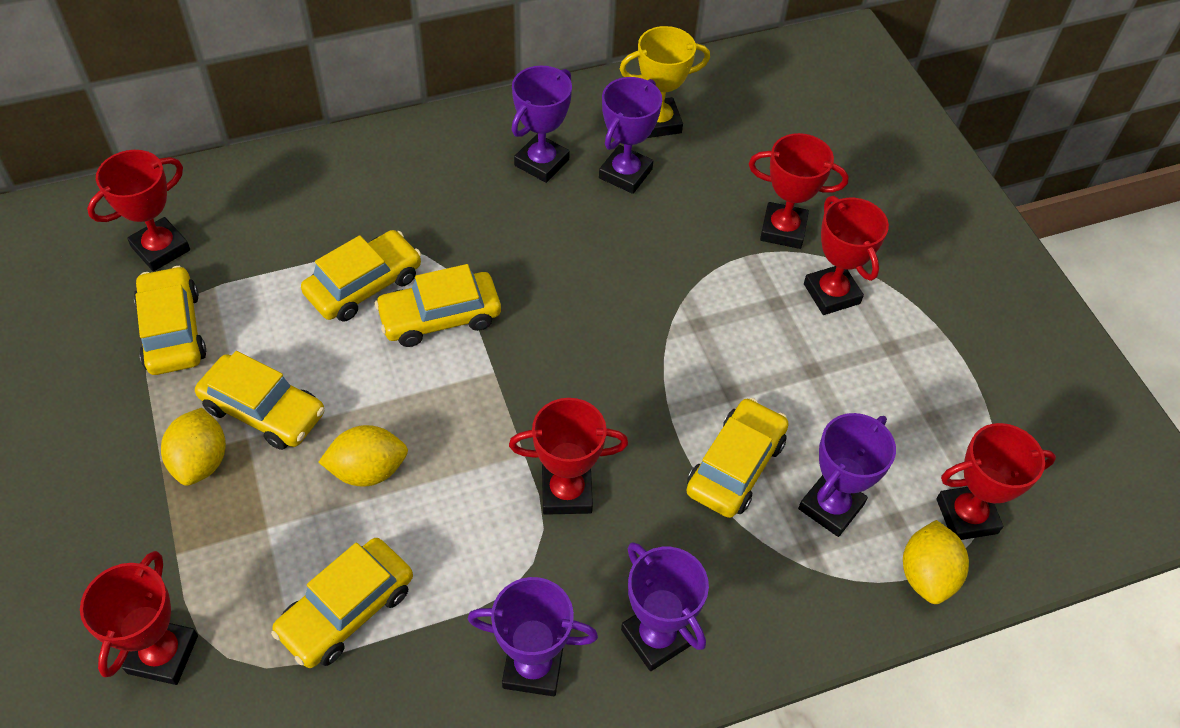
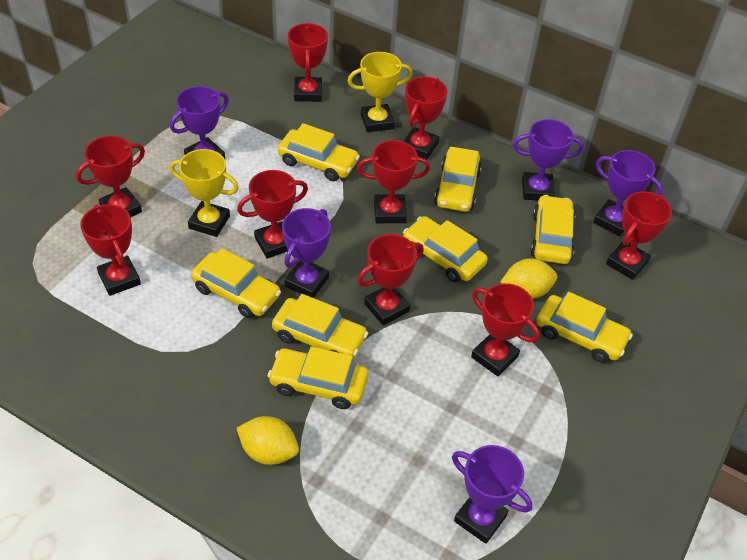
red trophy: 6 -> 9
yellow car: 6 -> 8
yellow lemon: 3 -> 2
yellow trophy: 1 -> 2

